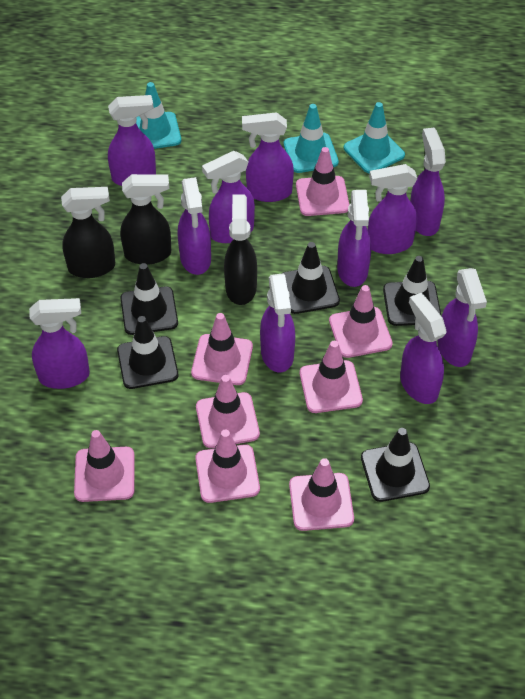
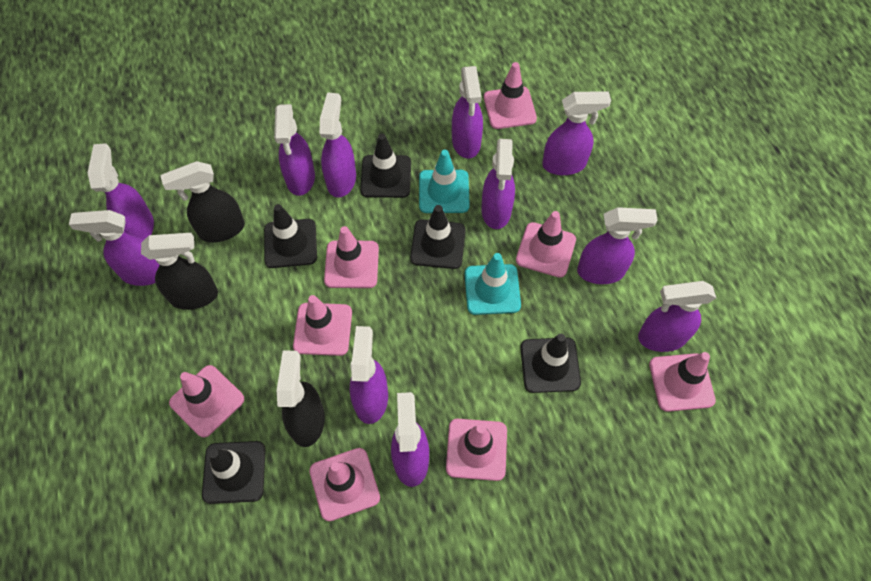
turquoise traffic cone: 3 -> 2

